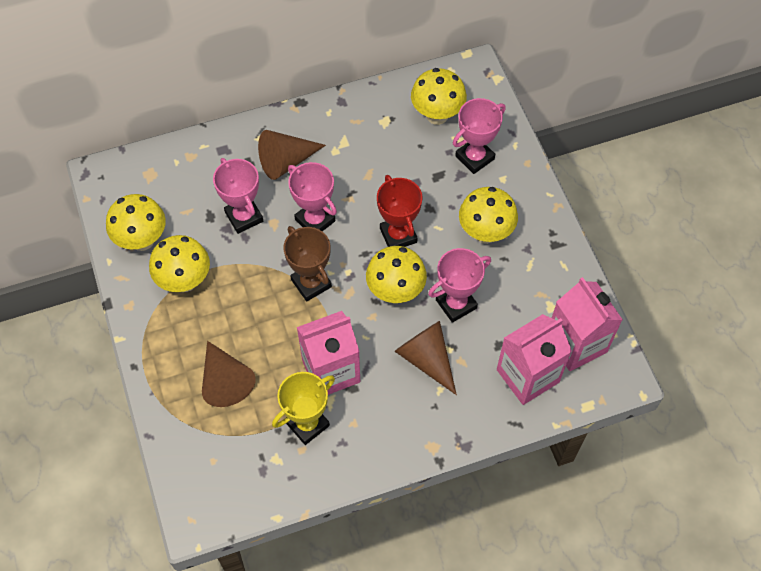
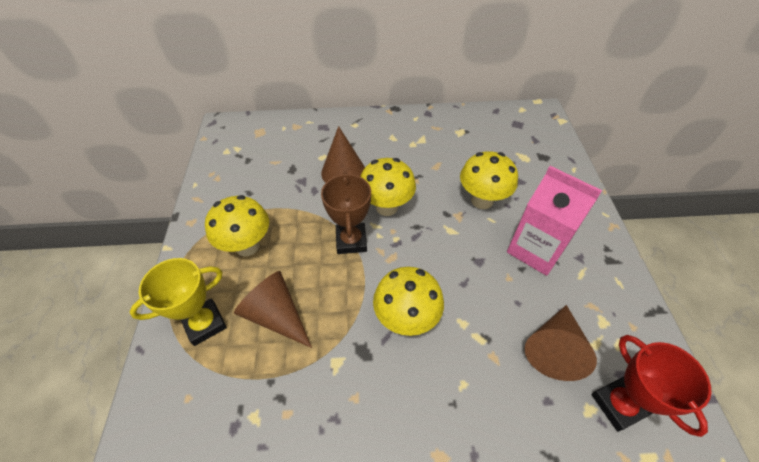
pink carton: 3 -> 1
pink trophy: 4 -> 0
yellow mushroom: 5 -> 4

